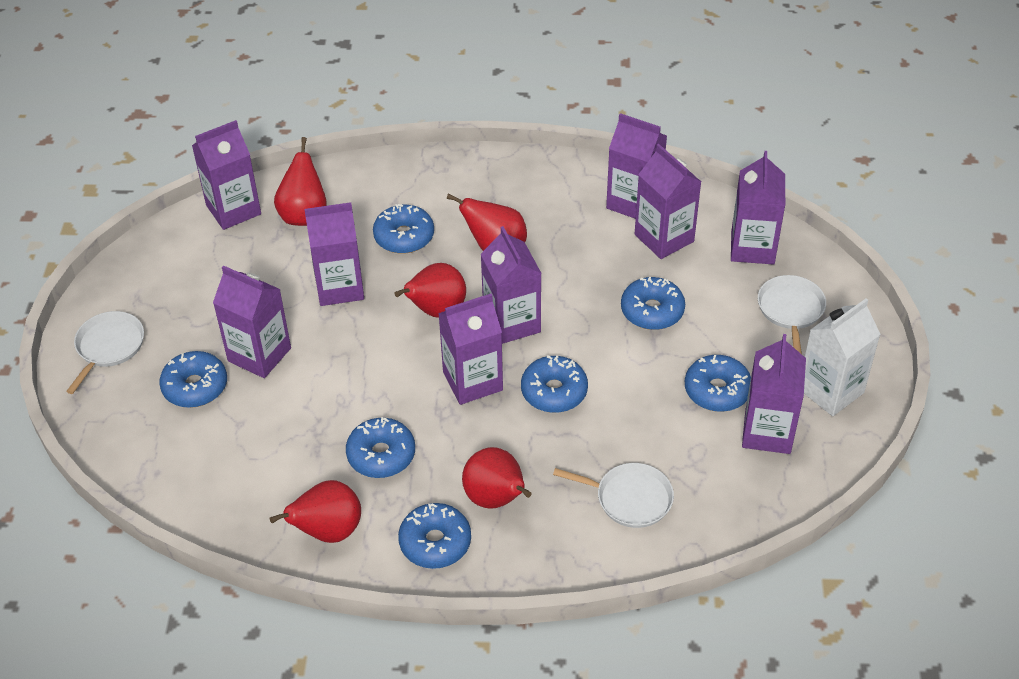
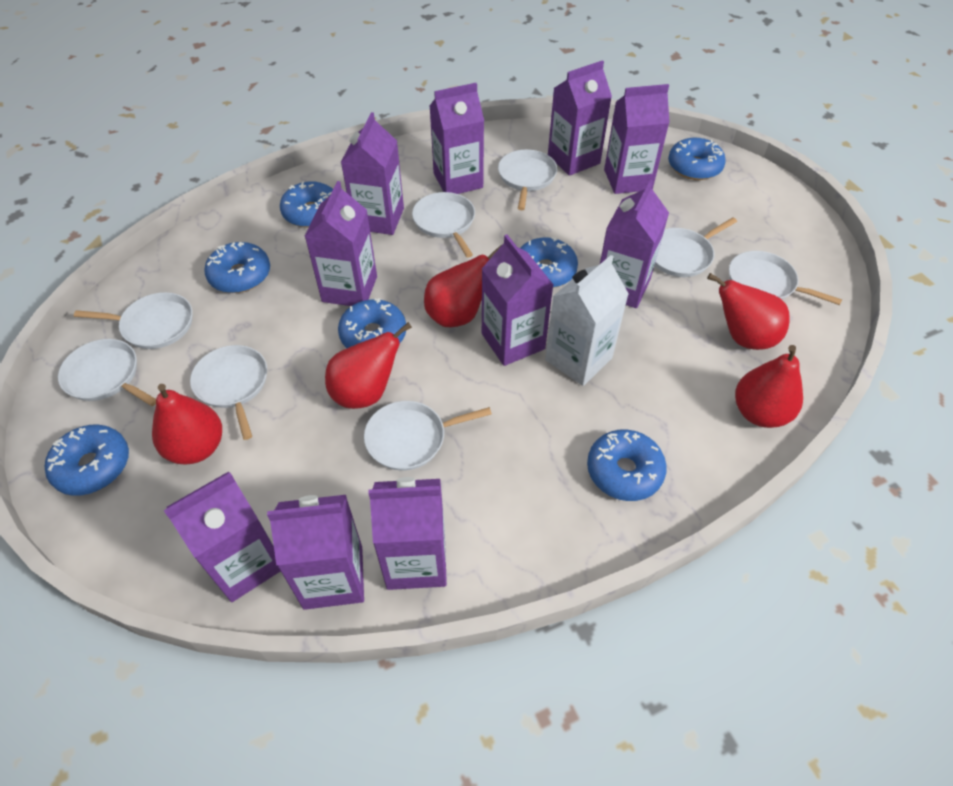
purple carton: 9 -> 10
white pan: 3 -> 8

